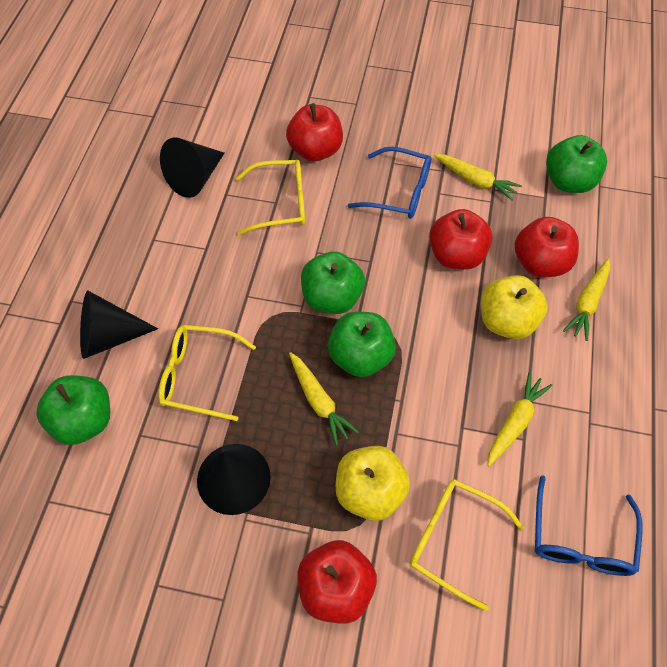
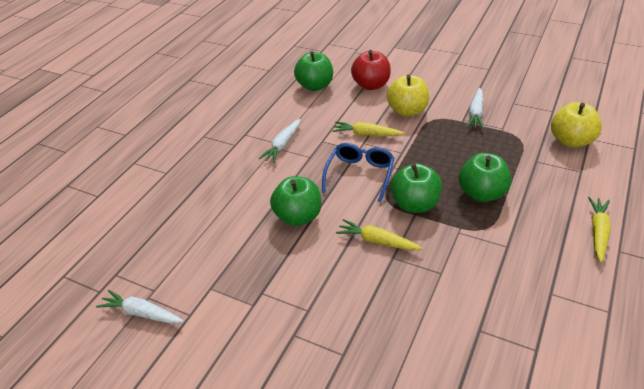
black cone: 3 -> 0
blue glasses: 2 -> 1
red apple: 4 -> 1
white carrot: 0 -> 3
yellow carrot: 4 -> 3
yellow glasses: 3 -> 0

